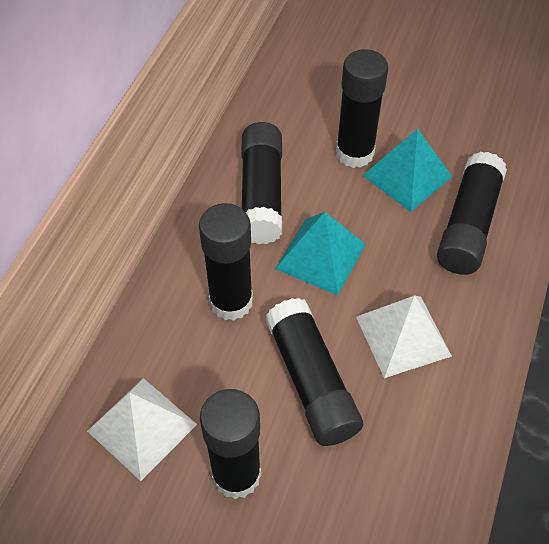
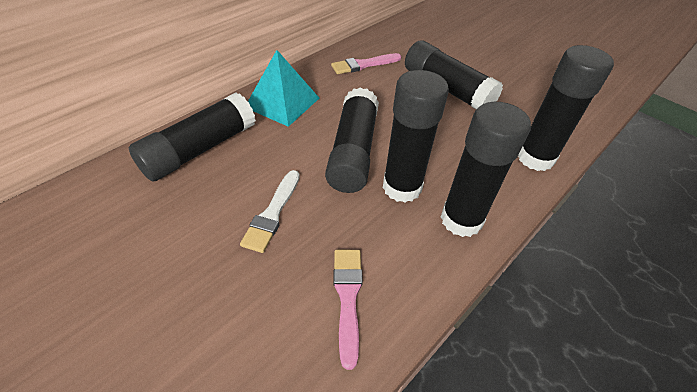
pink brush: 0 -> 2
turquoise pyramid: 2 -> 1
white brush: 0 -> 1
white pyramid: 2 -> 0

